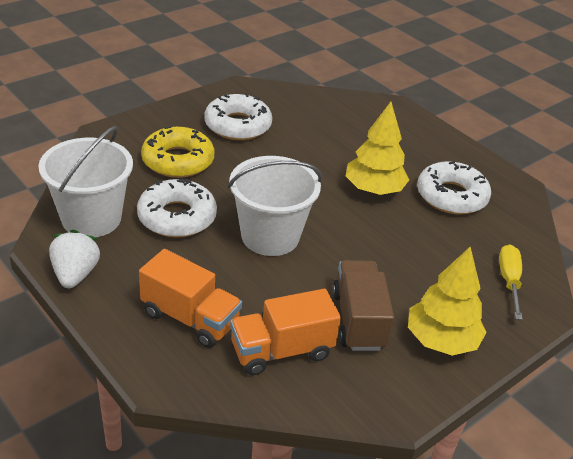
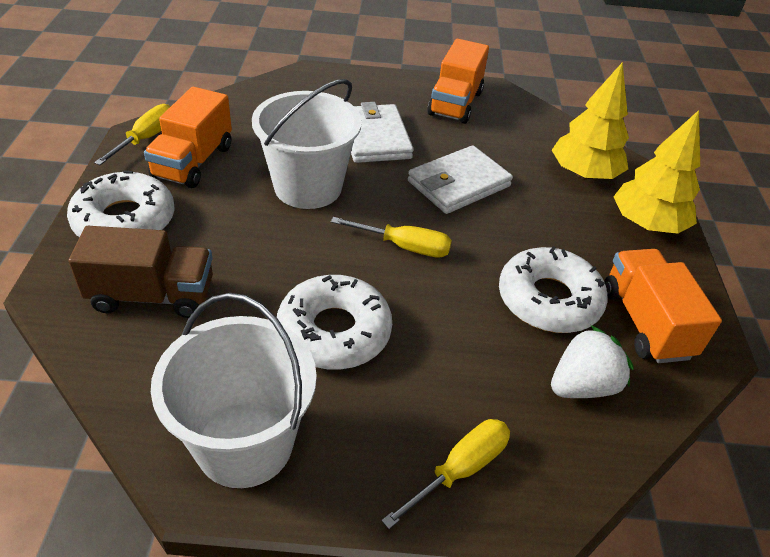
orange truck: 2 -> 3
white wallet: 0 -> 2
yellow donut: 1 -> 0
yellow screwdriver: 1 -> 3

